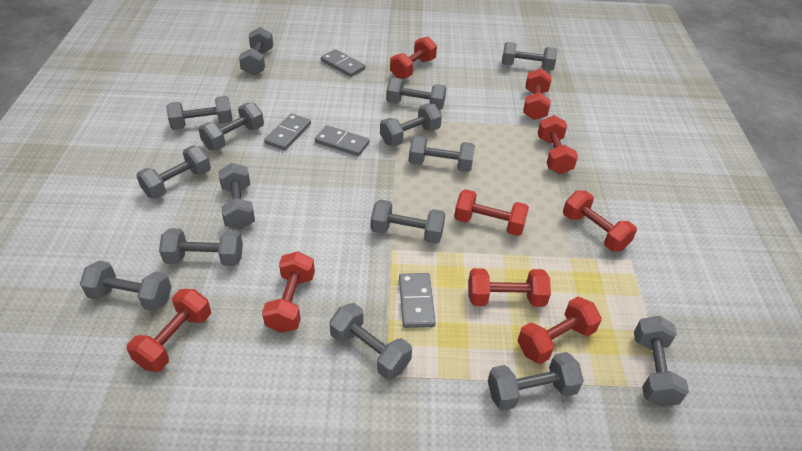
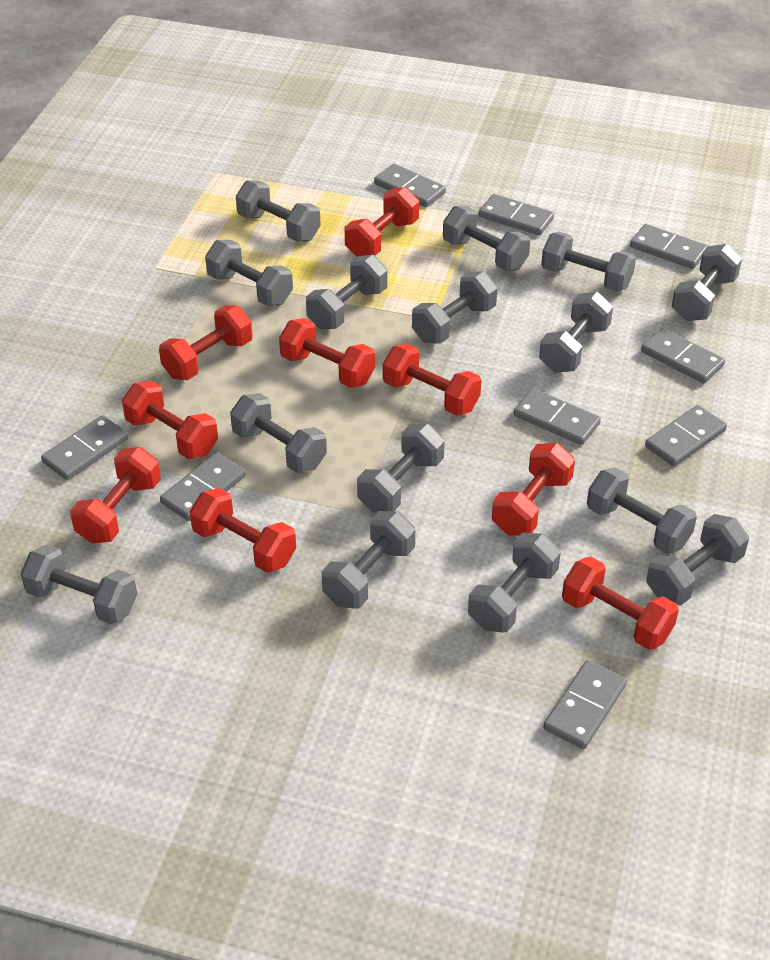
grey domino: 4 -> 9

